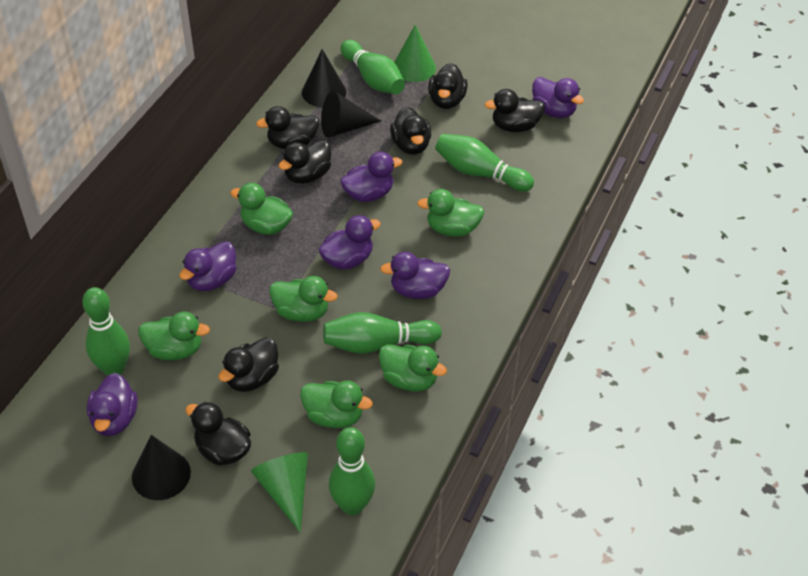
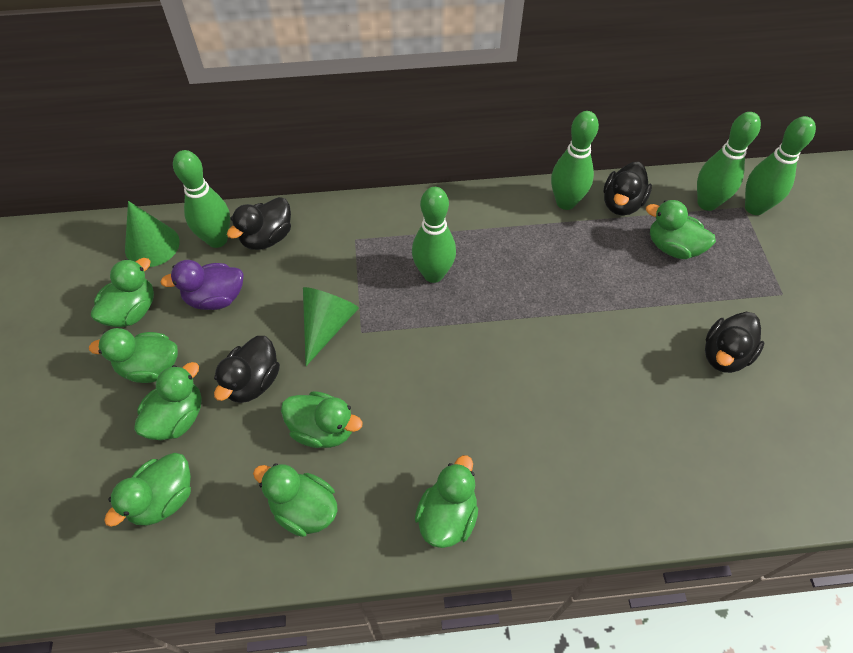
black cone: 3 -> 0
black duck: 7 -> 4
green duck: 6 -> 8
purple duck: 6 -> 1

